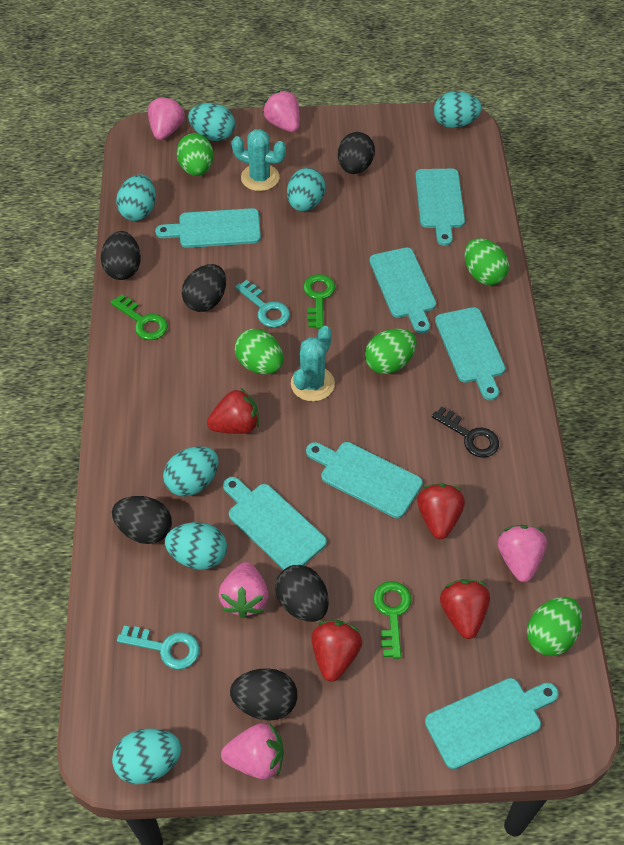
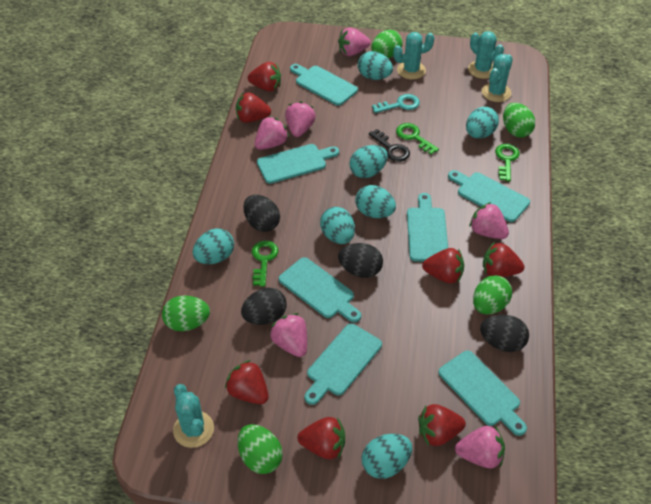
black egg: 6 -> 4
pink strawberry: 5 -> 6
red strawberry: 4 -> 7
turquoise cactus: 2 -> 4
turquoise key: 2 -> 1

